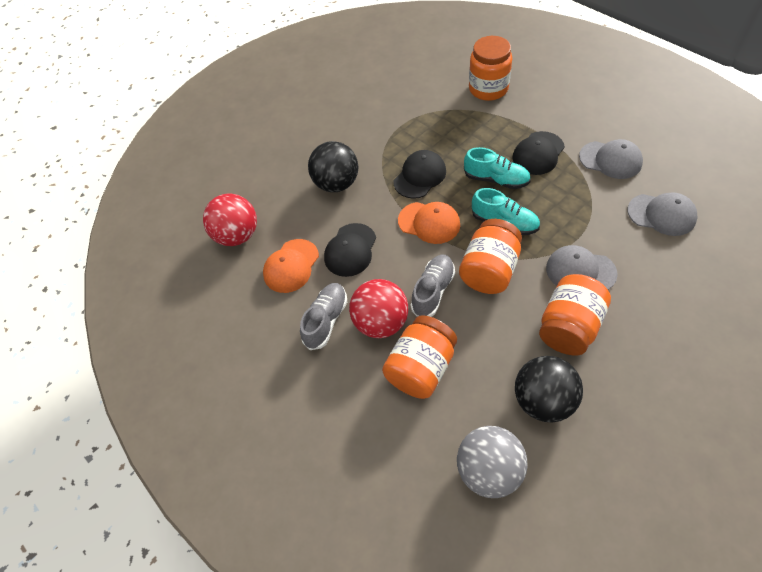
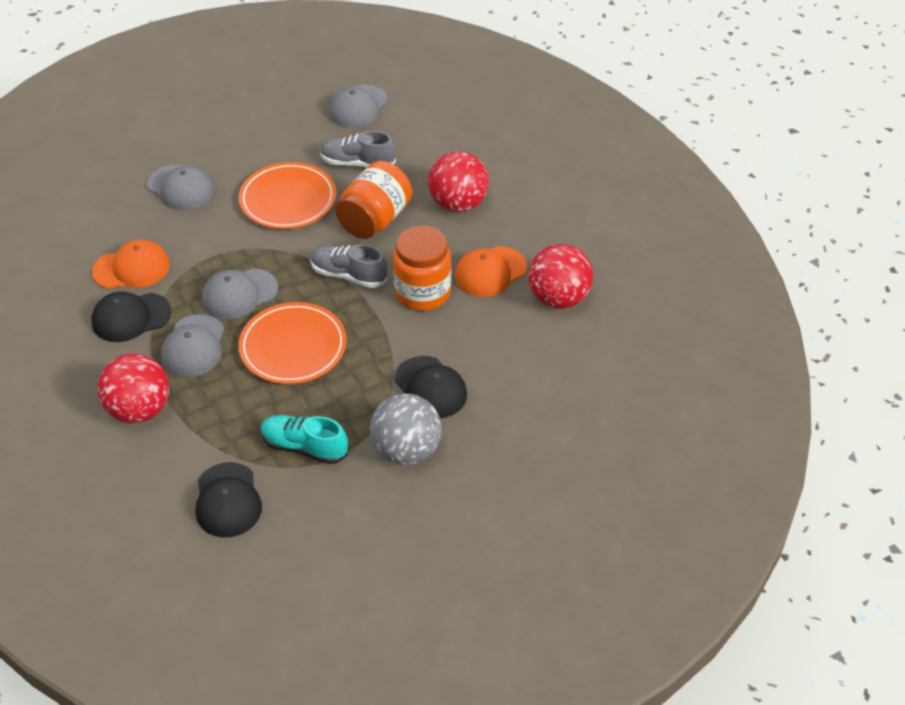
black ball: 2 -> 0
grey cap: 3 -> 4
orange jar: 4 -> 2
orange plate: 0 -> 2
red ball: 2 -> 3
turquoise shoe: 2 -> 1

